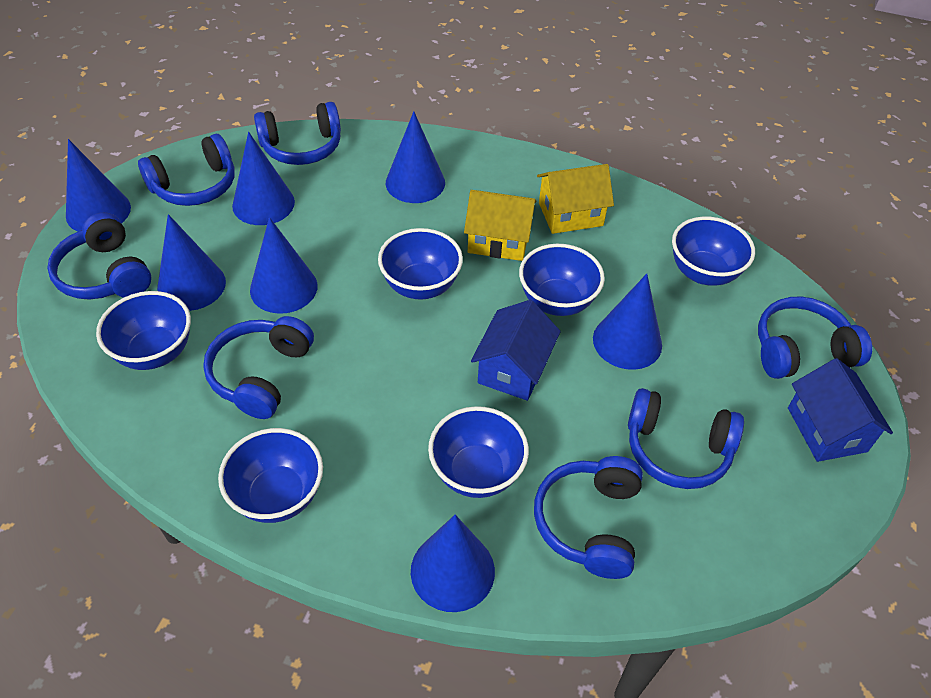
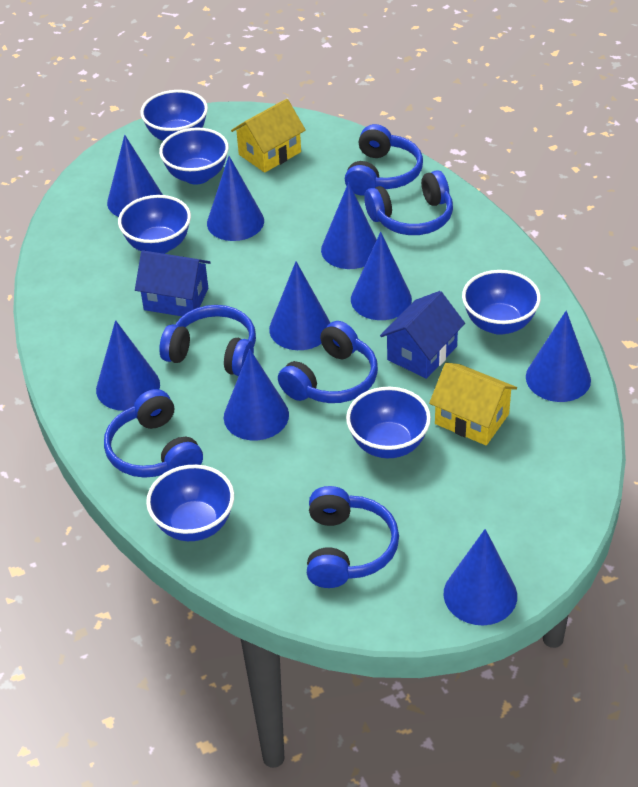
blue cone: 7 -> 9
blue headphones: 7 -> 6

